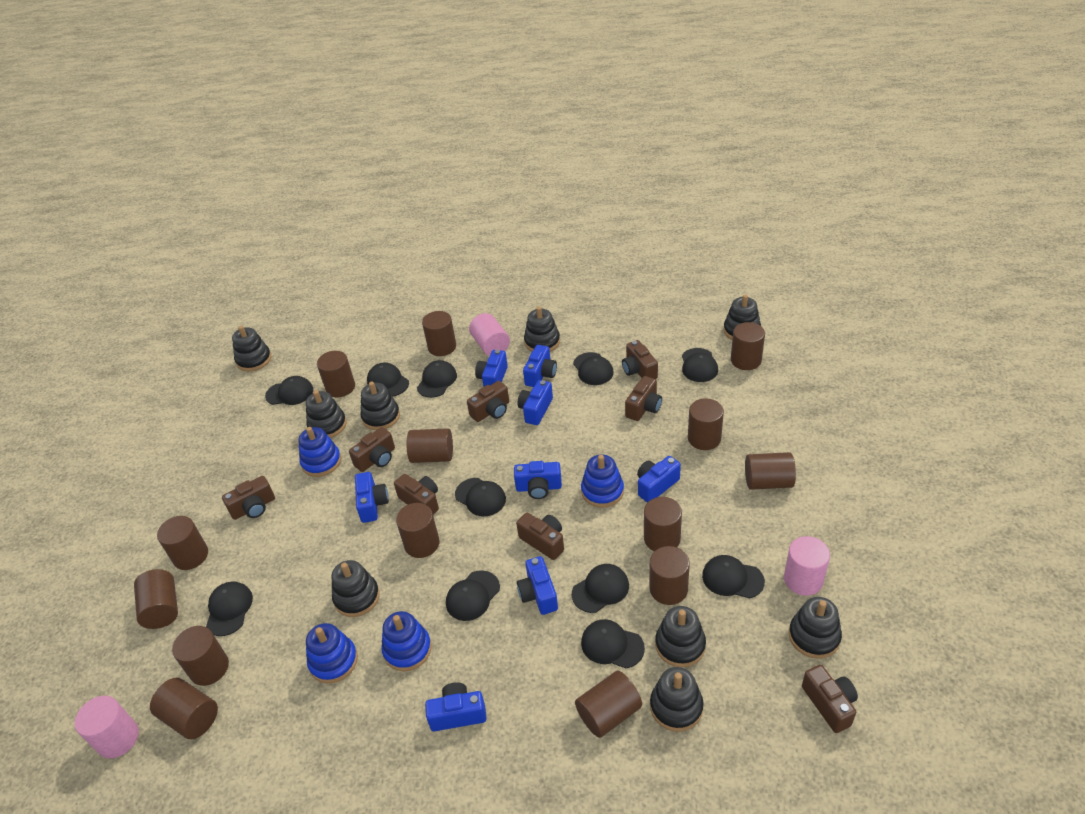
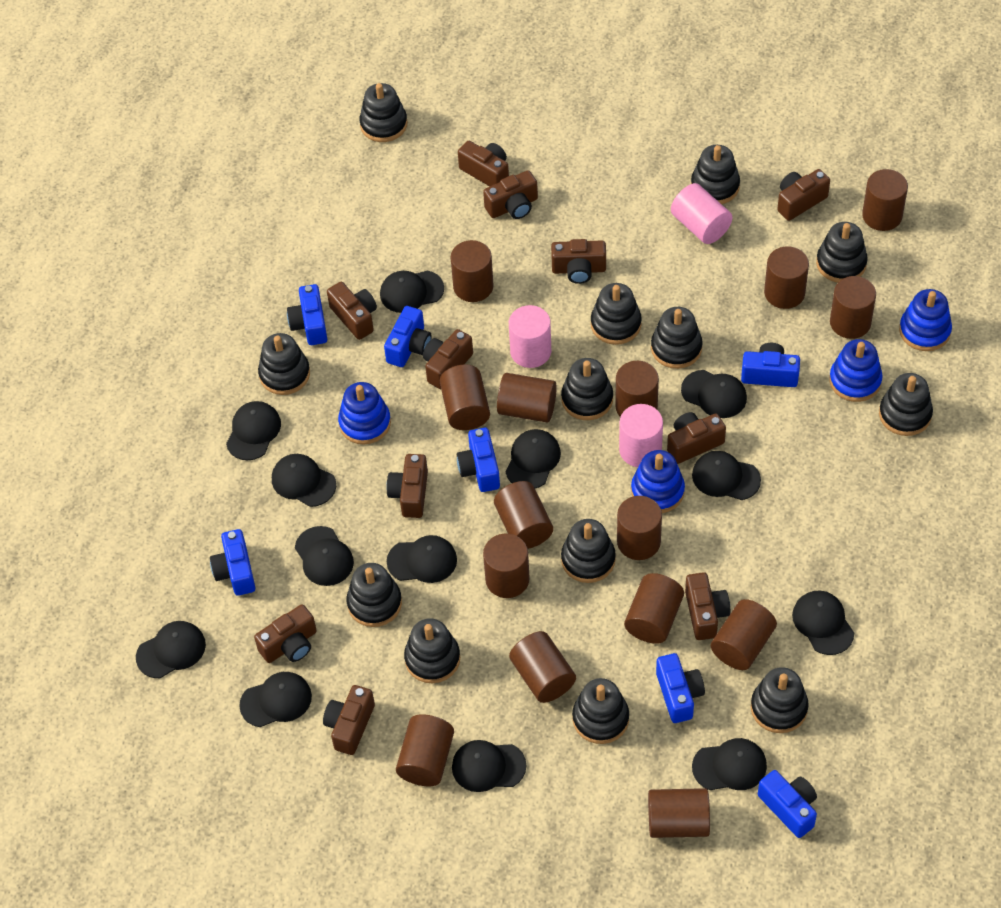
black cap: 11 -> 13
black stacking toy: 9 -> 13
blue camera: 8 -> 7
brown camera: 8 -> 11
brown cylinder: 14 -> 15

